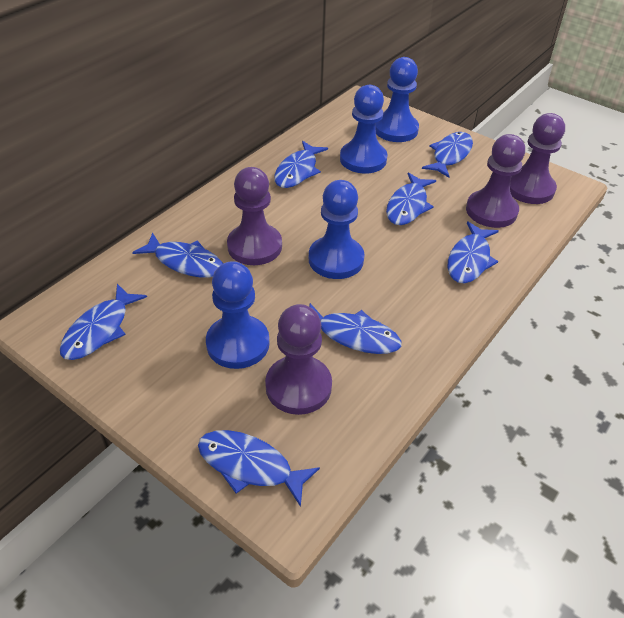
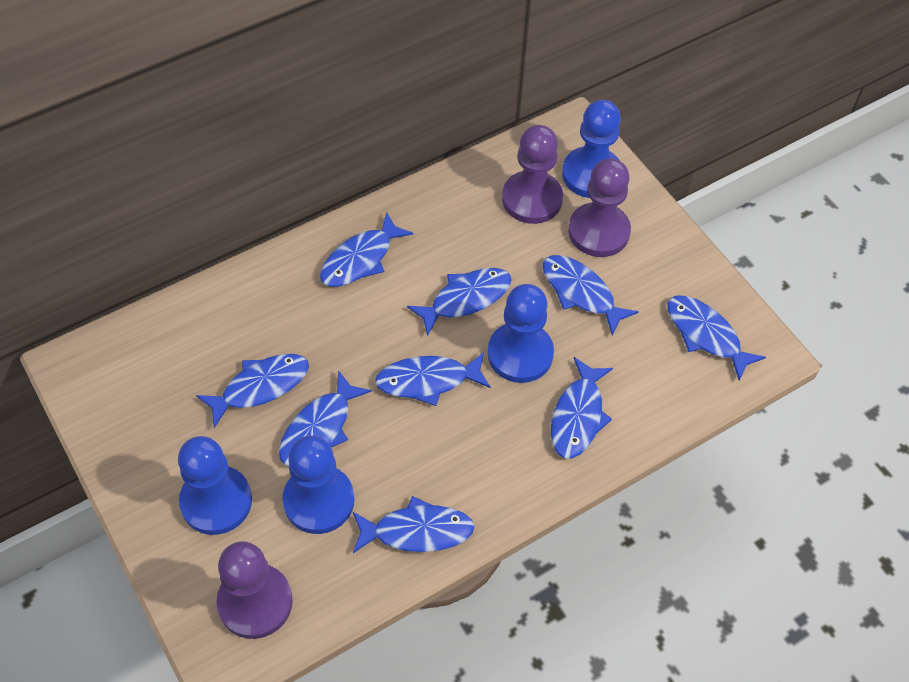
blue fish: 8 -> 9
purple pawn: 4 -> 3

